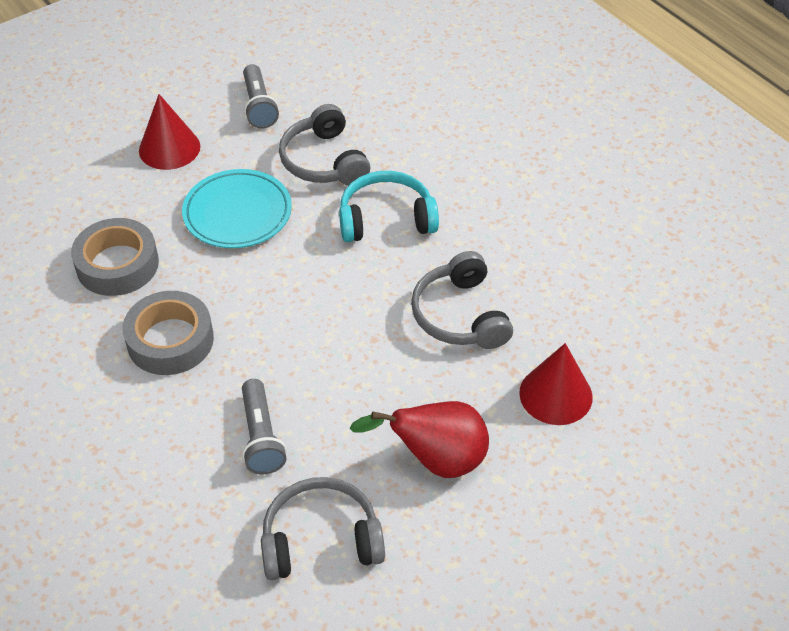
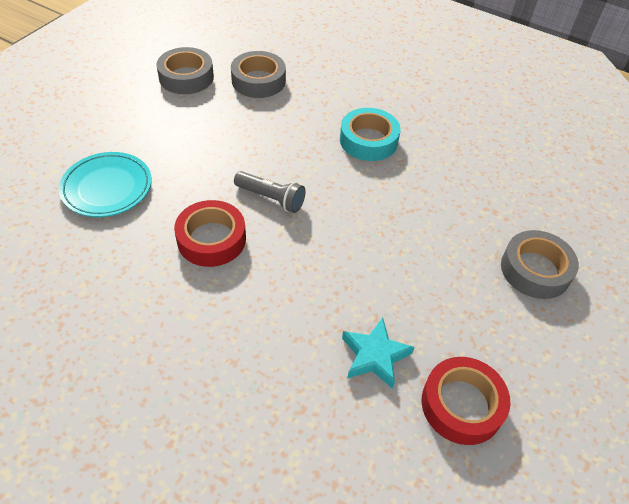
grey flashlight: 2 -> 1
grey headphones: 3 -> 0
grey tape: 2 -> 3
red cone: 2 -> 0
red pear: 1 -> 0
red tape: 0 -> 2
turquoise headphones: 1 -> 0
turquoise star: 0 -> 1
turquoise tape: 0 -> 1

